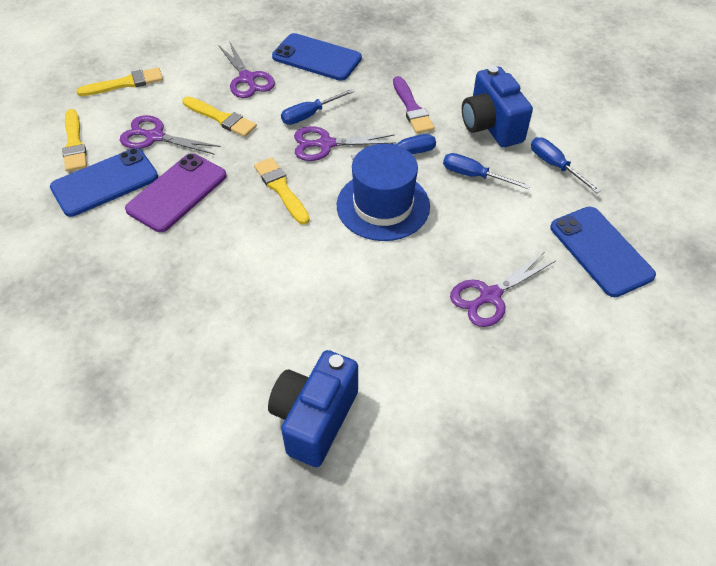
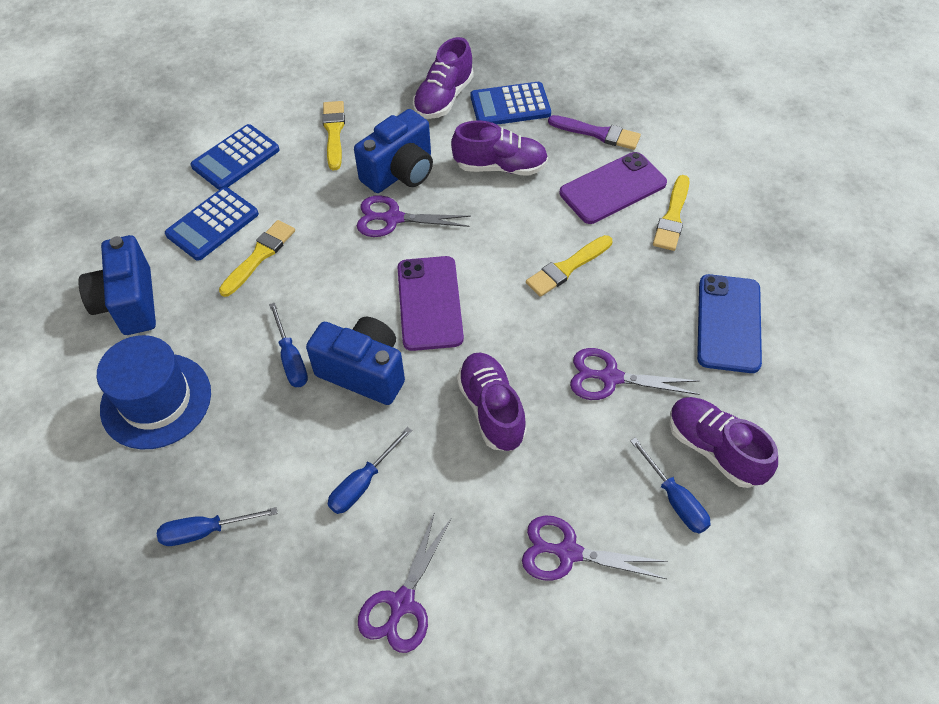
blue calculator: 0 -> 3
blue camera: 2 -> 3
blue phone: 3 -> 1
purple phone: 1 -> 2
purple shoe: 0 -> 4

